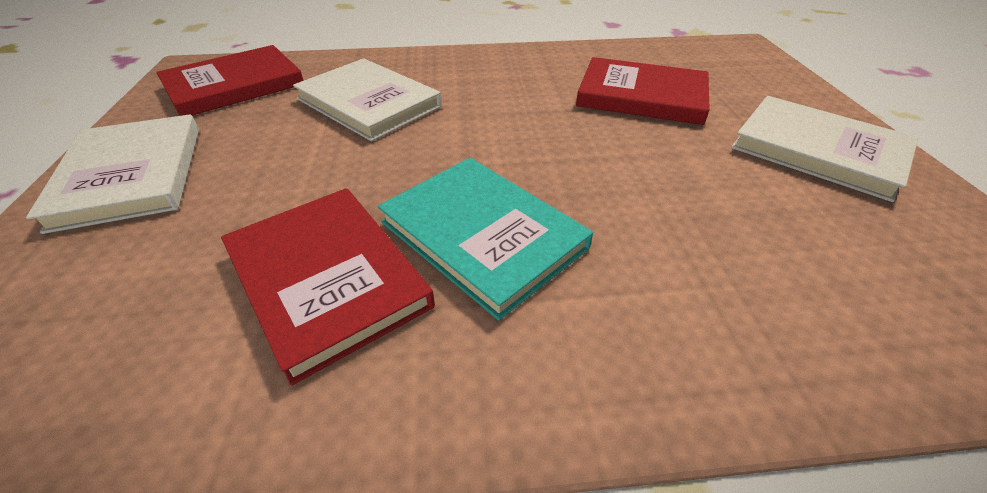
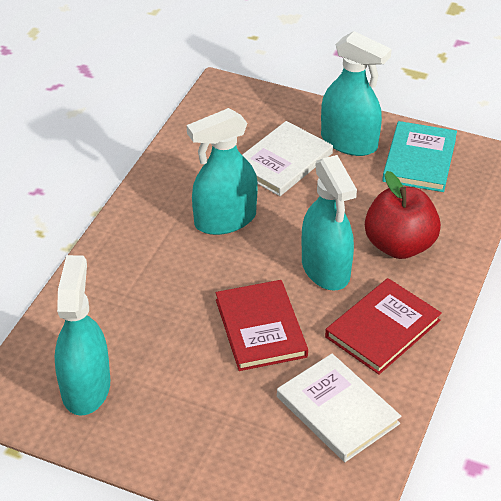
red apple: 0 -> 1
red book: 3 -> 2
turquoise spray bottle: 0 -> 4
white book: 3 -> 2

